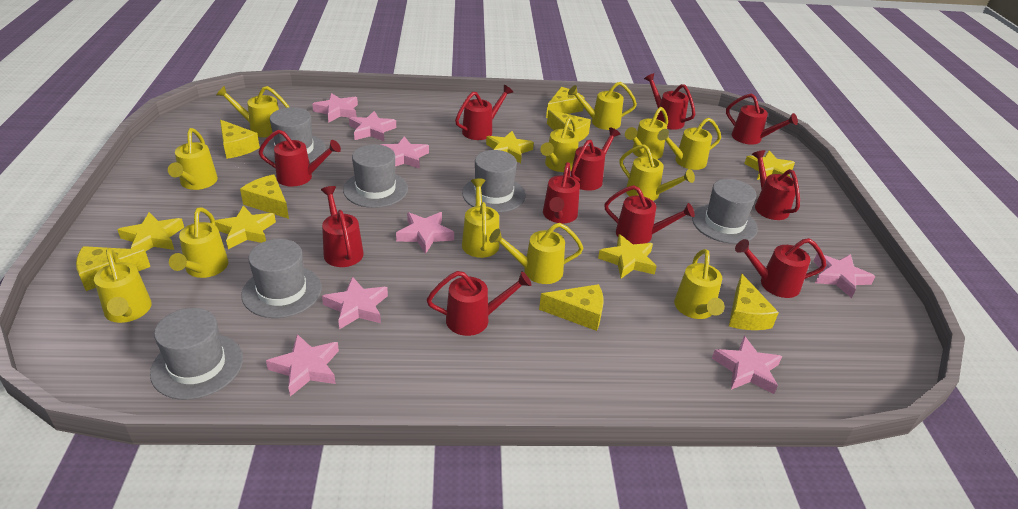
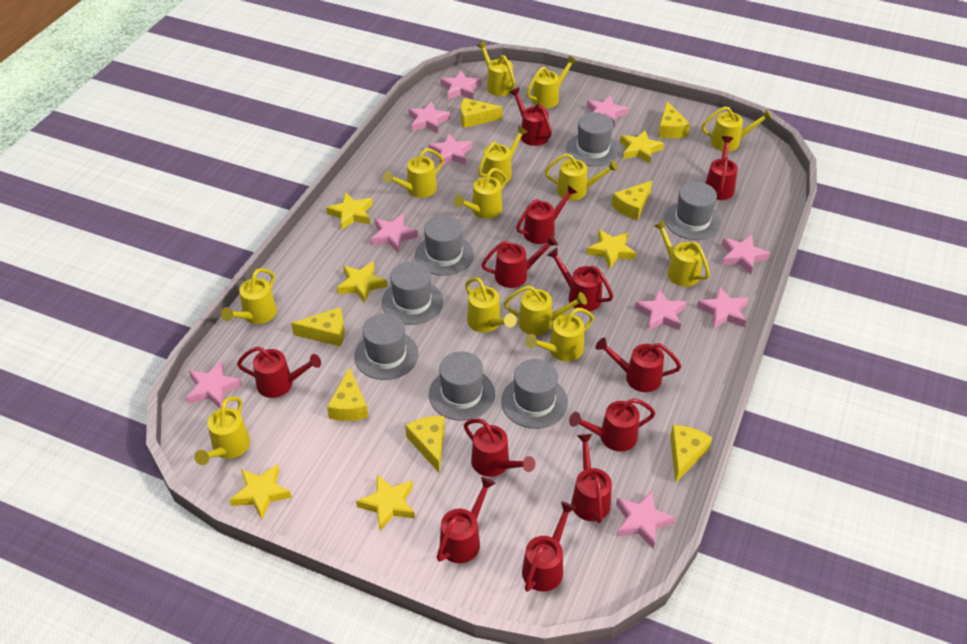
grey hat: 6 -> 7
pink star: 8 -> 10
red watering can: 11 -> 12
yellow star: 5 -> 6
yellow watering can: 12 -> 13

